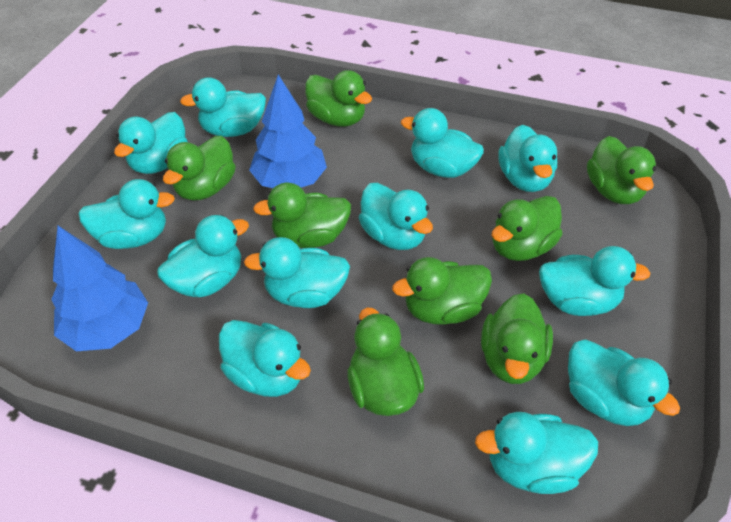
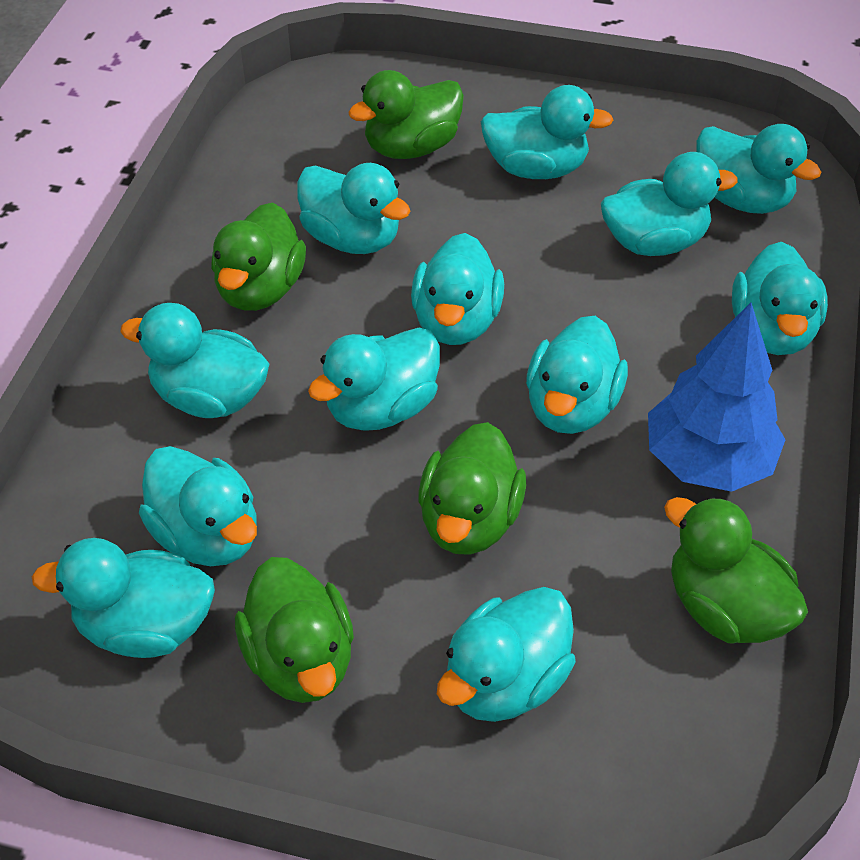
blue tree: 2 -> 1
green duck: 8 -> 5

